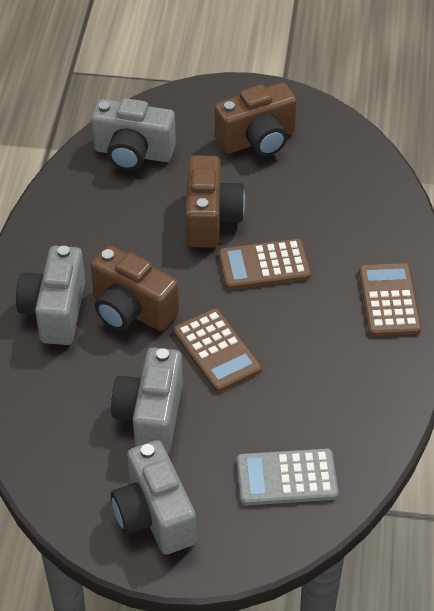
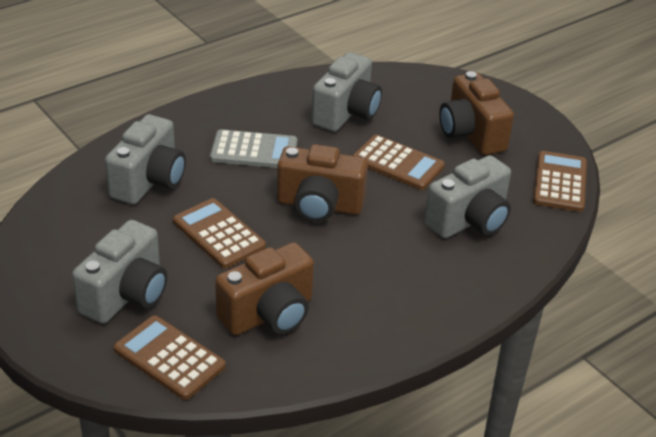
brown calculator: 3 -> 4

